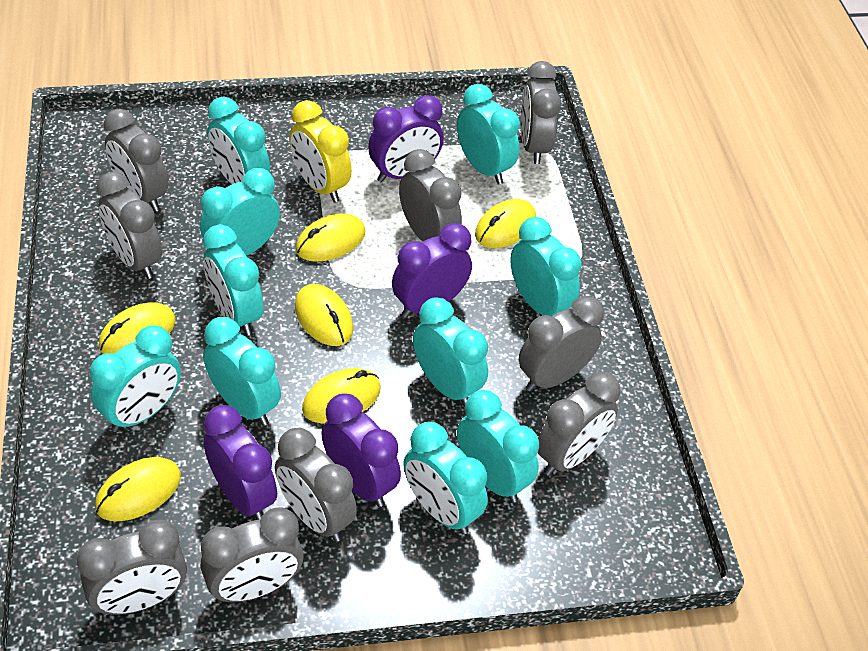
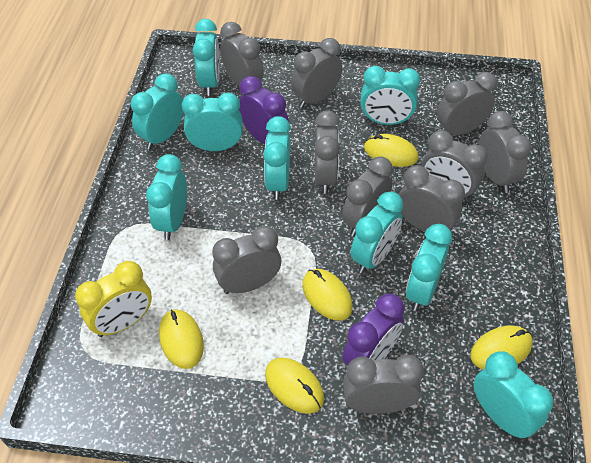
grey clock: 9 -> 10
purple clock: 4 -> 2
turquoise clock: 10 -> 9
yellow mouse: 6 -> 5

